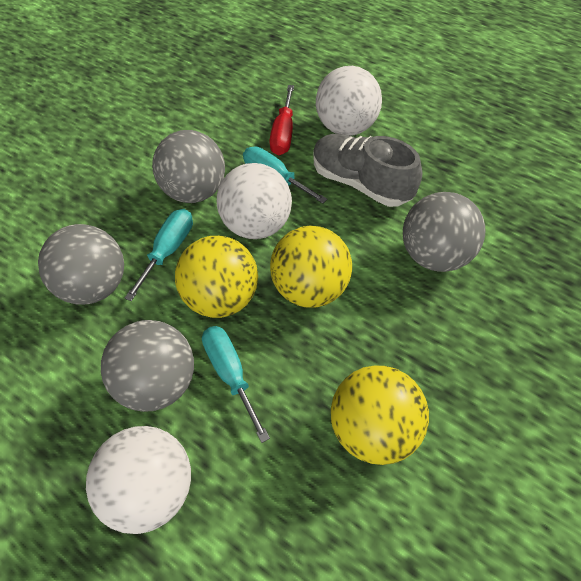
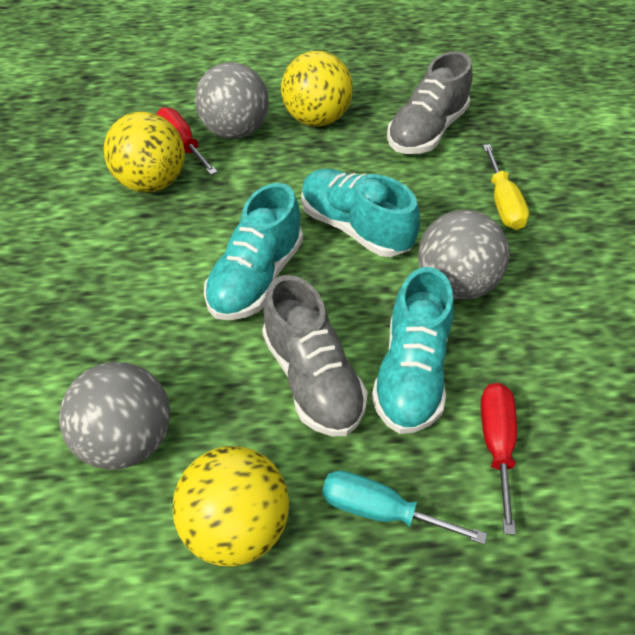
grey ball: 4 -> 3
grey shoe: 1 -> 2
red screwdriver: 1 -> 2
turquoise screwdriver: 3 -> 1
turquoise shoe: 0 -> 3
white ball: 3 -> 0
yellow screwdriver: 0 -> 1

